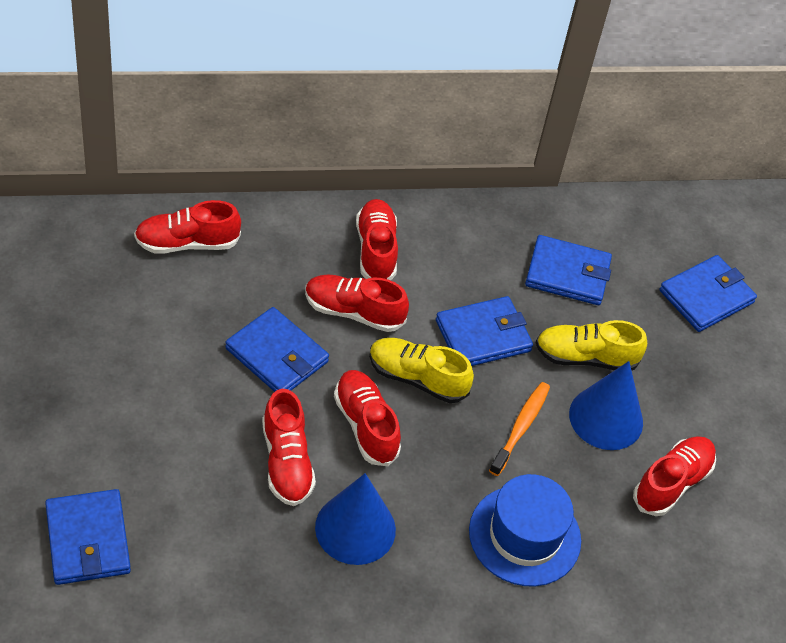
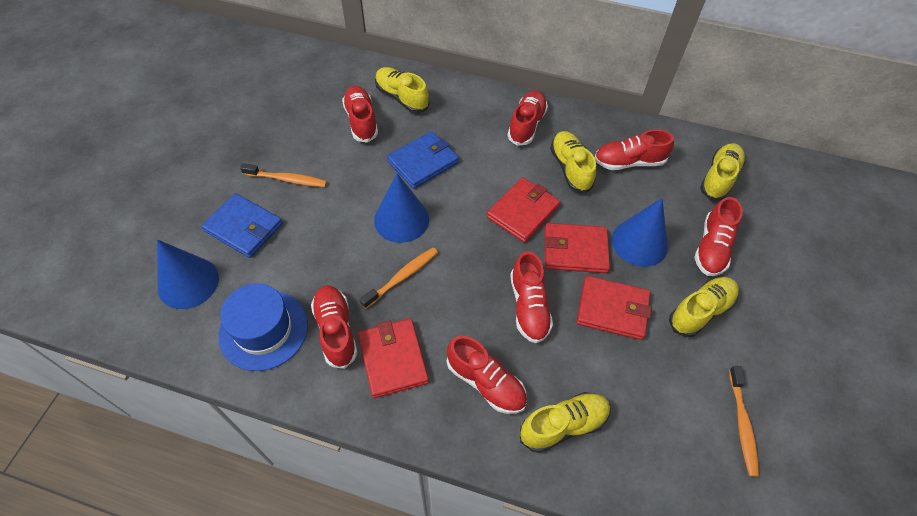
blue cone: 2 -> 3
blue wallet: 5 -> 2
orange toothbrush: 1 -> 3
red shoe: 6 -> 7
red wallet: 0 -> 4
yellow shoe: 2 -> 5

